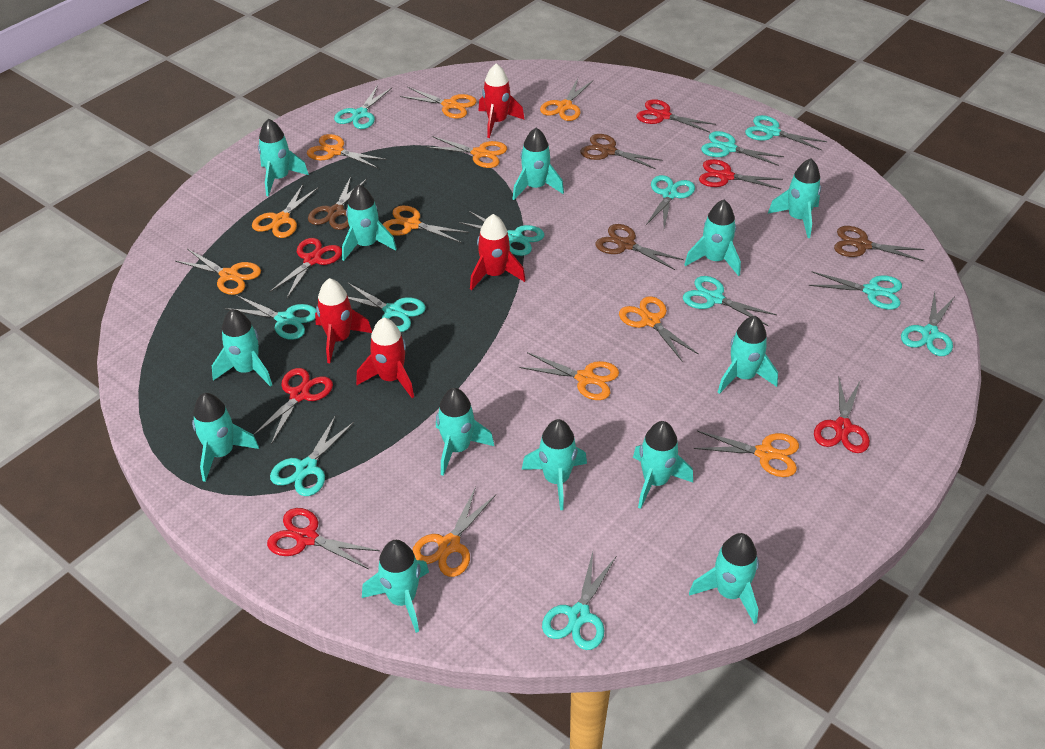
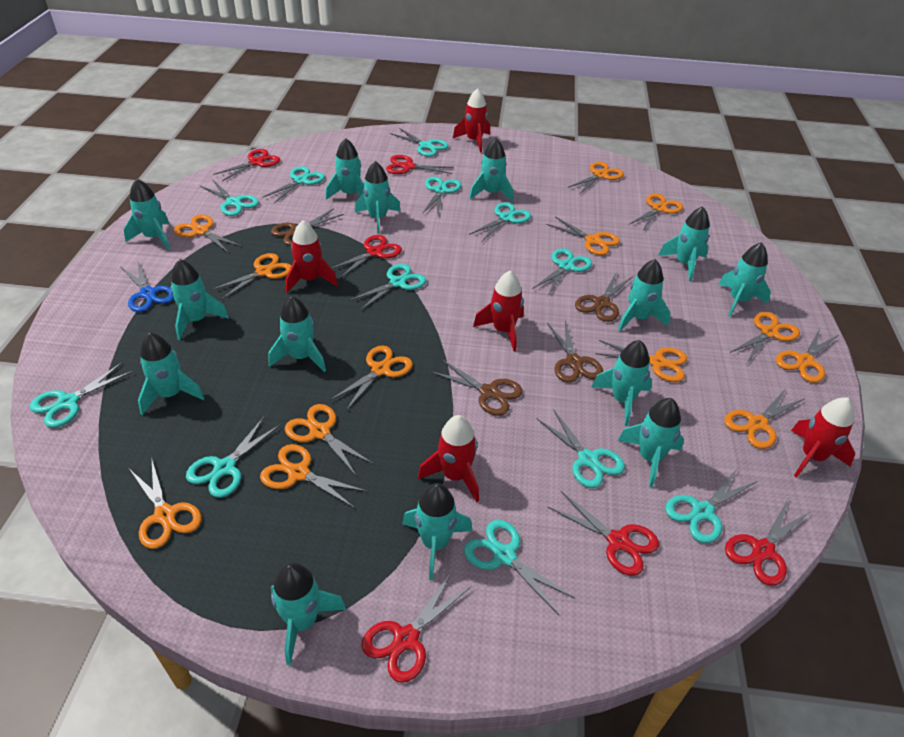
blue scissors: 0 -> 1
orange scissors: 11 -> 13
red rocket: 4 -> 5
turquoise rocket: 13 -> 14

